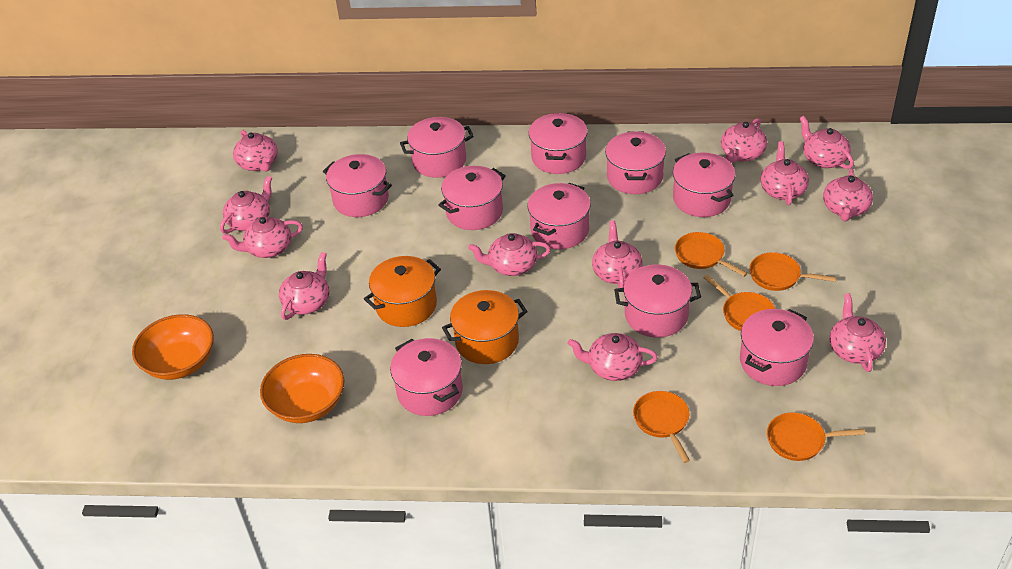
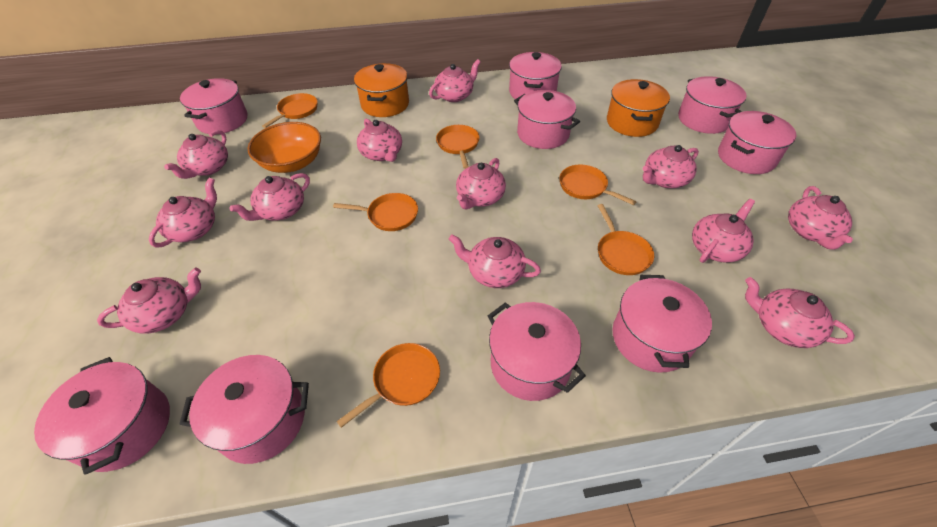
orange bowl: 2 -> 1
orange pan: 5 -> 6
pink pot: 10 -> 9

